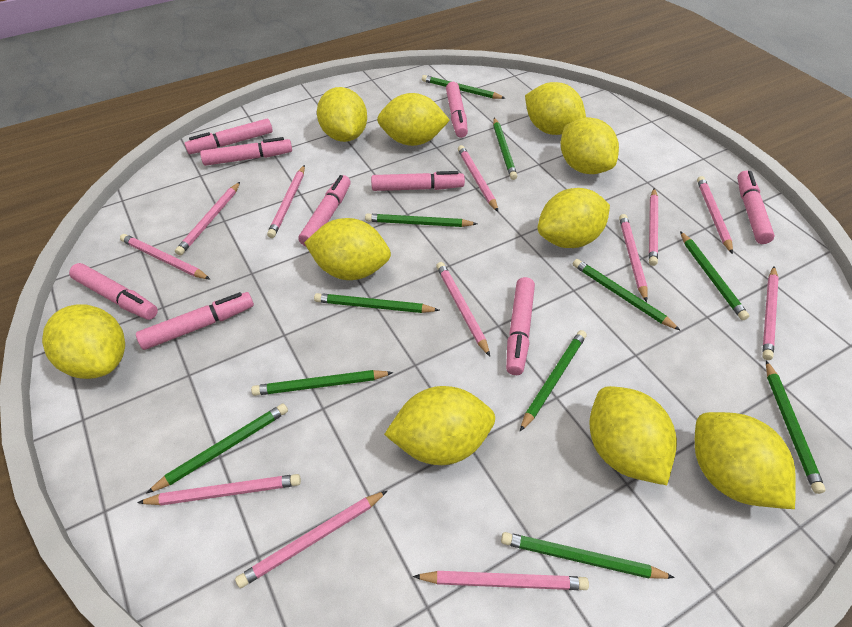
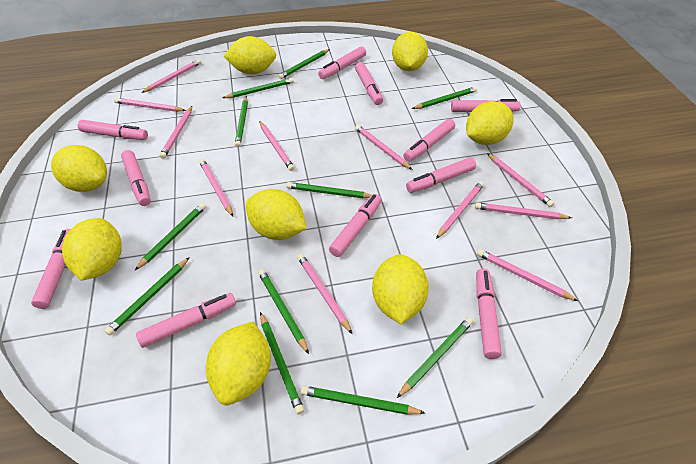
pink marker: 9 -> 11
pink pencil: 12 -> 11
yellow lemon: 10 -> 8

